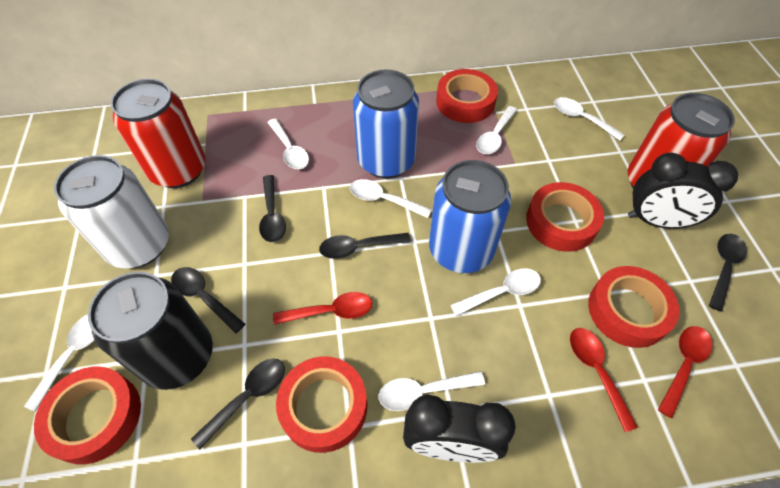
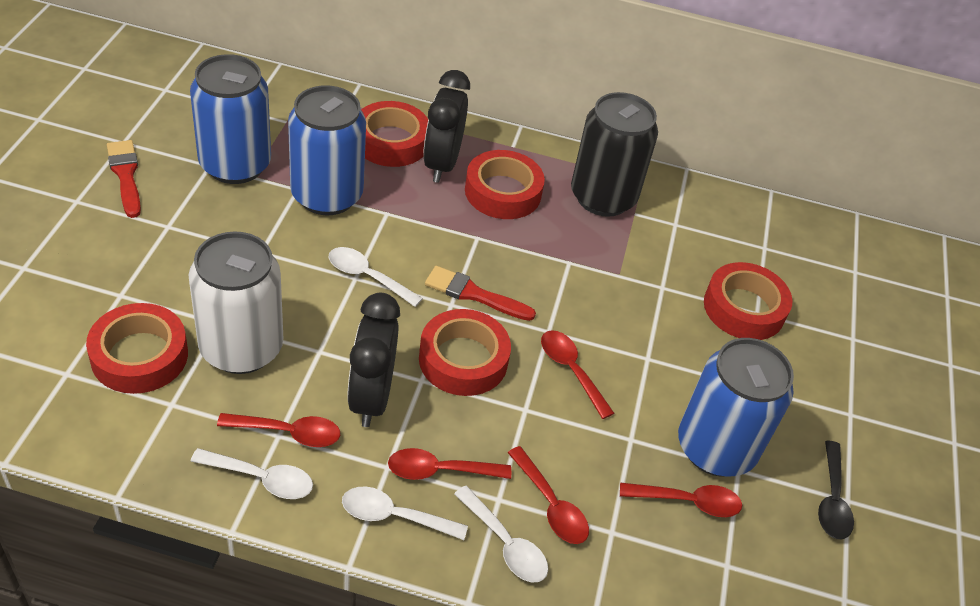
black spoon: 5 -> 1
blue can: 2 -> 3
red brush: 0 -> 2
red can: 2 -> 0
red spoon: 3 -> 5
white spoon: 7 -> 4

